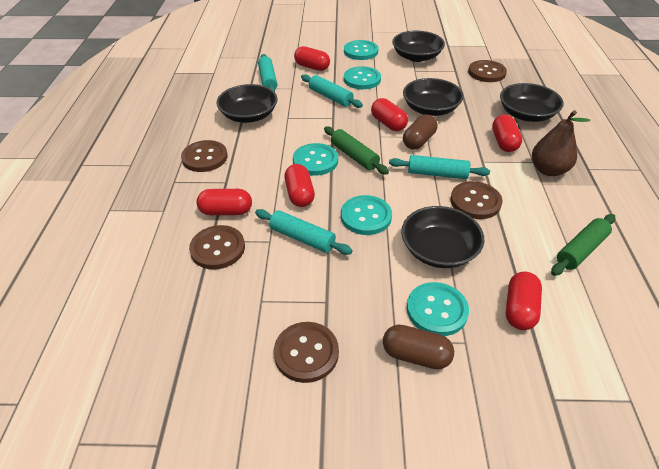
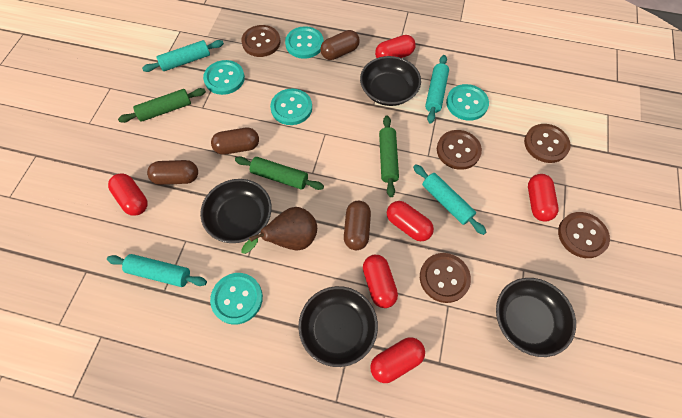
black bowl: 5 -> 4
brown capsule: 2 -> 4
green rolling pin: 2 -> 3

